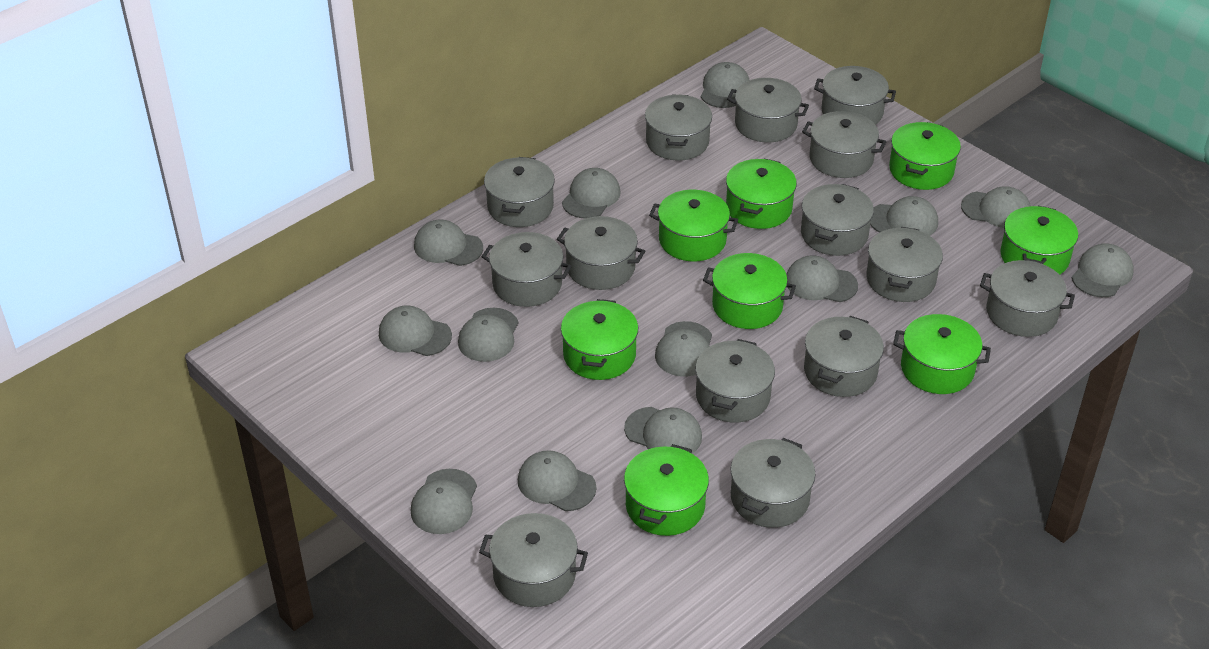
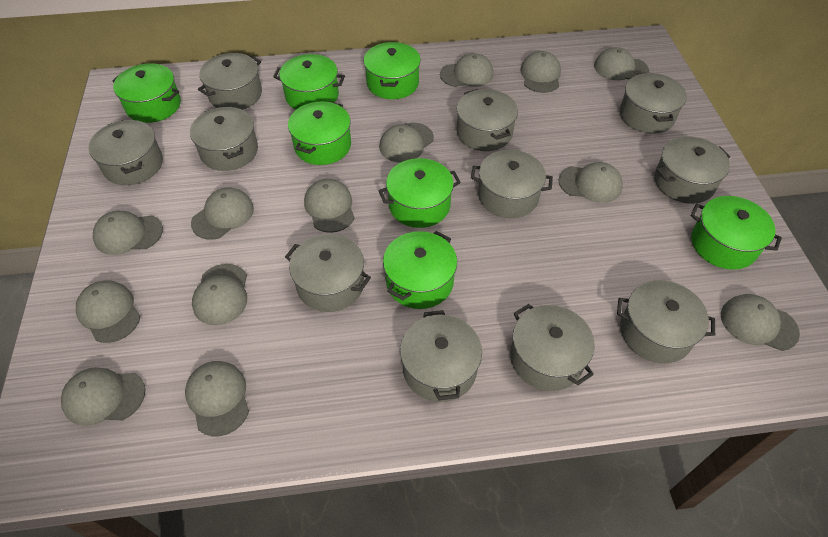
green pot: 8 -> 7
grey pot: 14 -> 11

